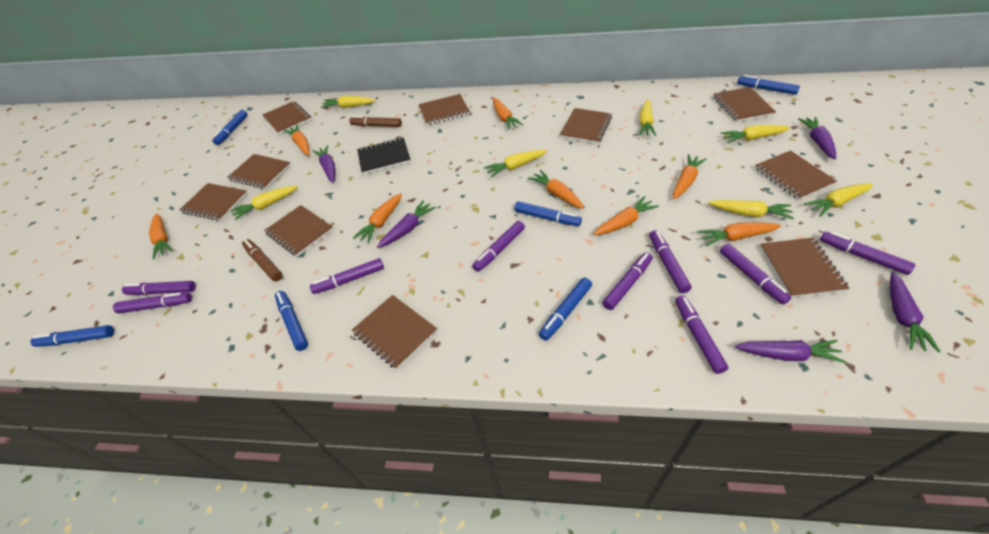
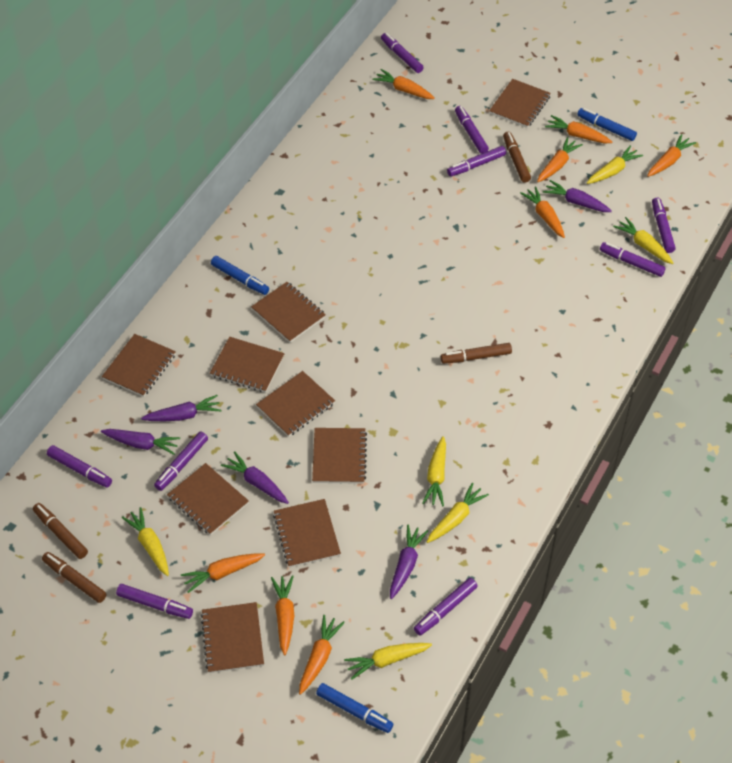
black notebook: 1 -> 0
blue marker: 6 -> 3
brown marker: 2 -> 4
brown notebook: 10 -> 9
yellow carrot: 7 -> 6

